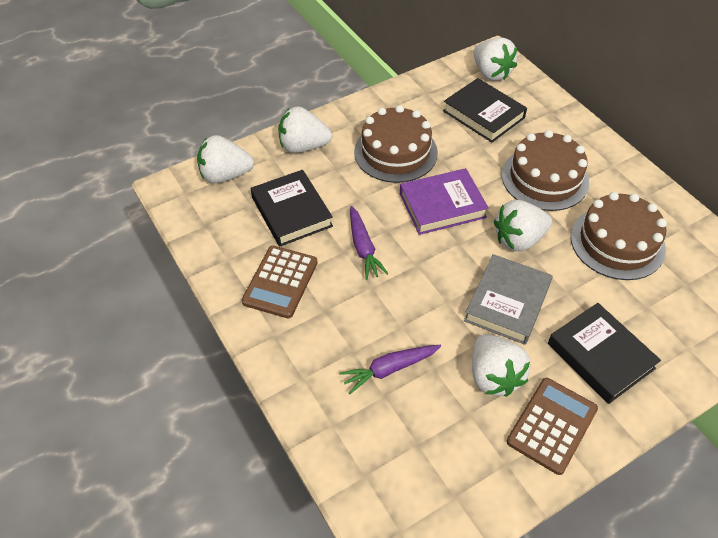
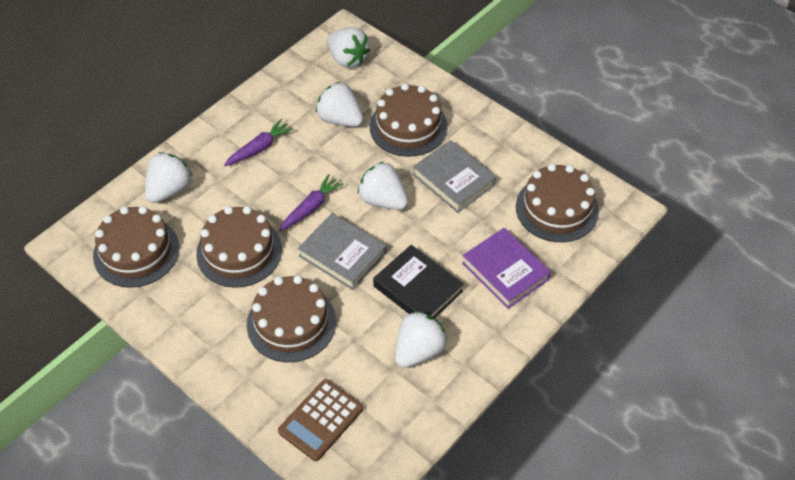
black book: 3 -> 1
brown cake: 3 -> 5
brown calculator: 2 -> 1
grey book: 1 -> 2

